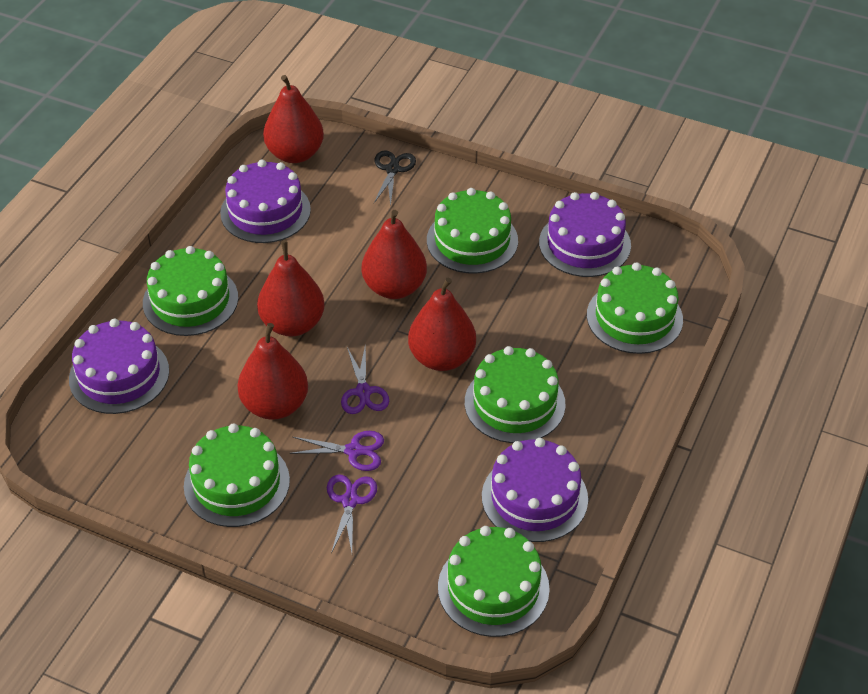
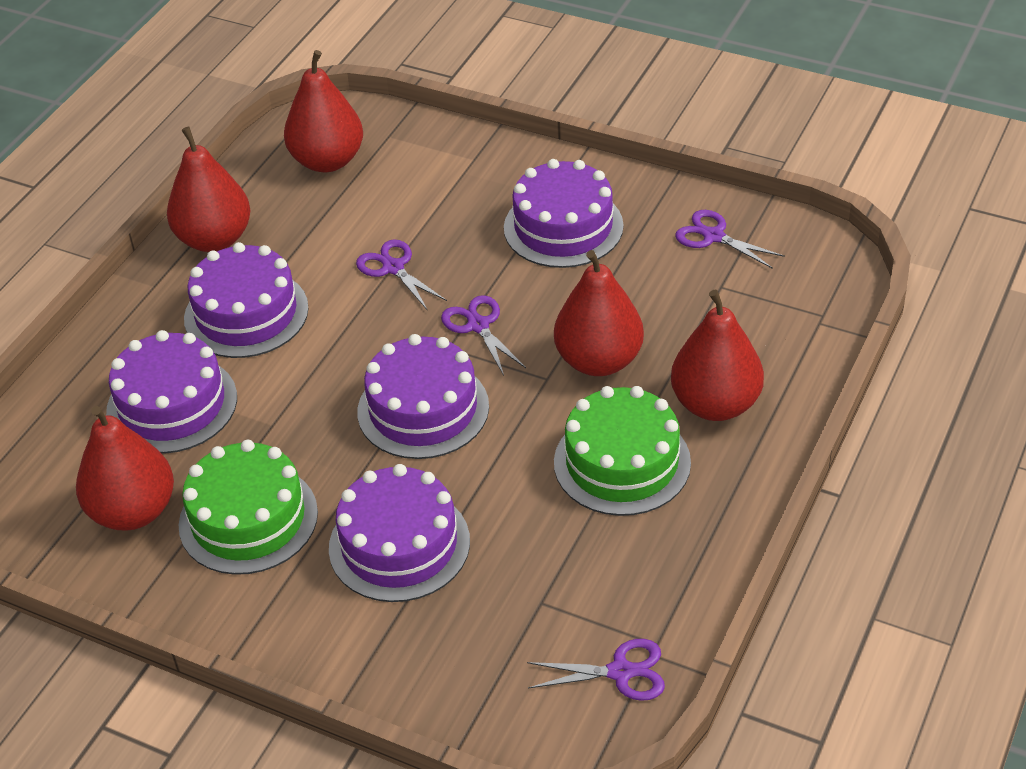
black scissors: 1 -> 0
green cake: 6 -> 2
purple cake: 4 -> 5
purple scissors: 3 -> 4

